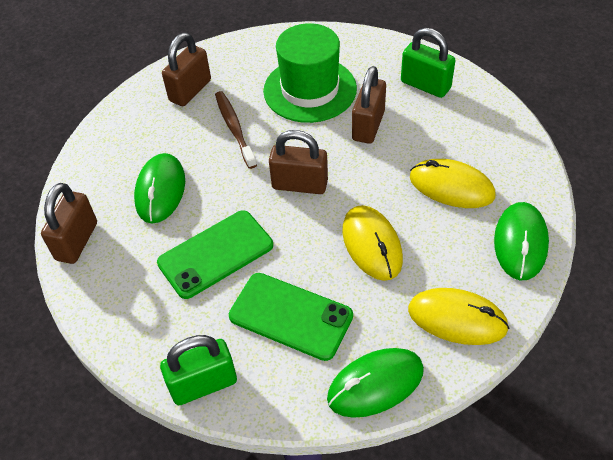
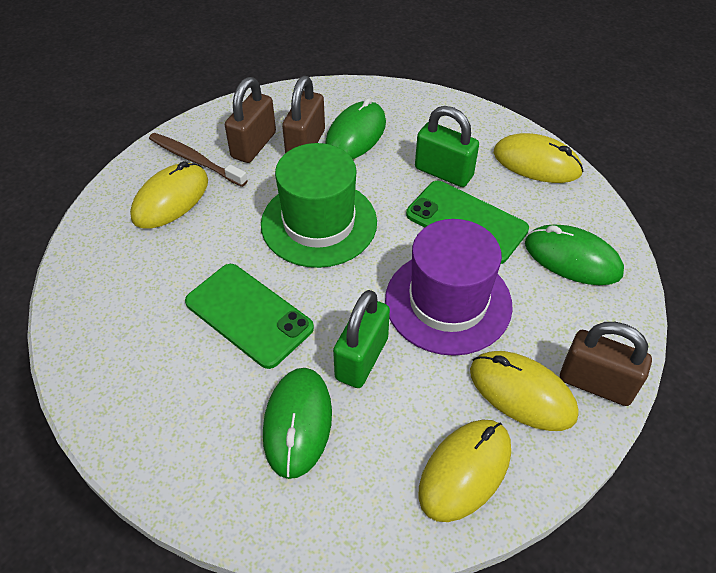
brown padlock: 4 -> 3
purple hat: 0 -> 1
yellow mouse: 3 -> 4

